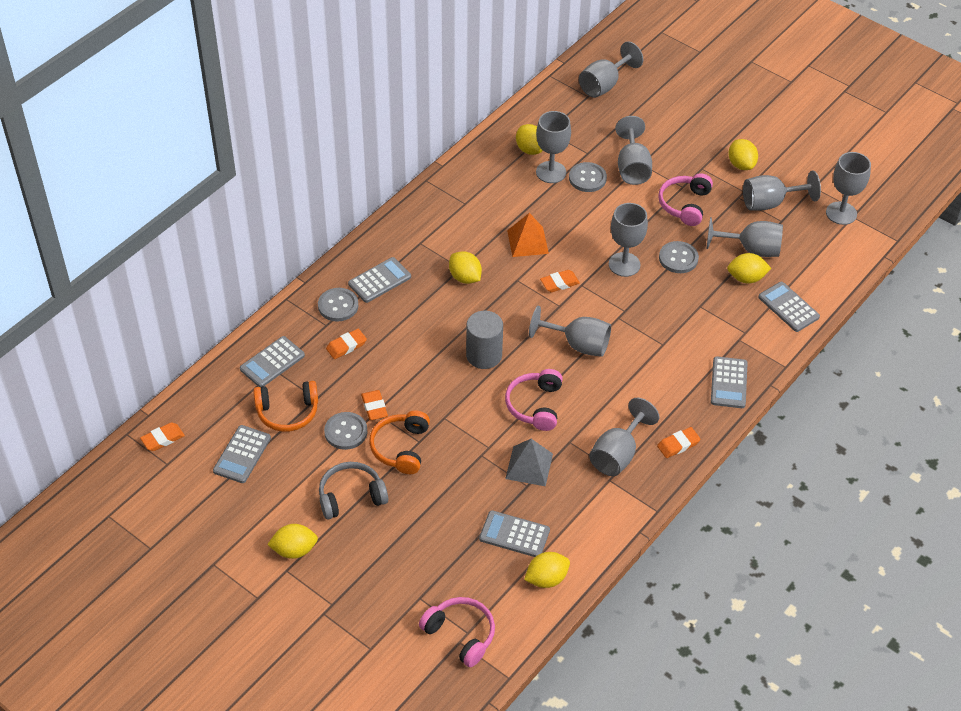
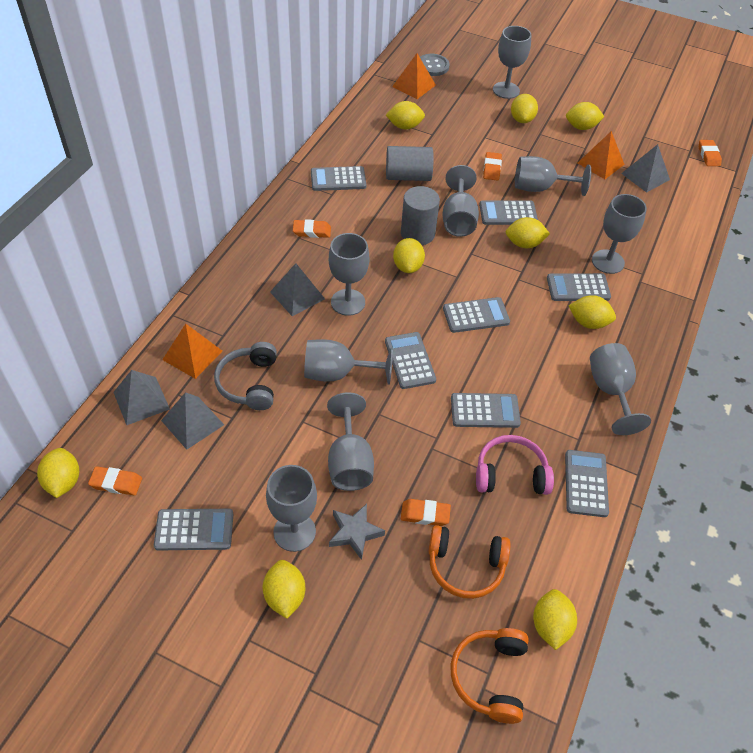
grey button: 4 -> 1
grey calculator: 6 -> 8
grey cylinder: 1 -> 2
grey pyramid: 1 -> 4
grey star: 0 -> 1
orange pyramid: 1 -> 3
pink headphones: 3 -> 1
yellow lemon: 6 -> 9

